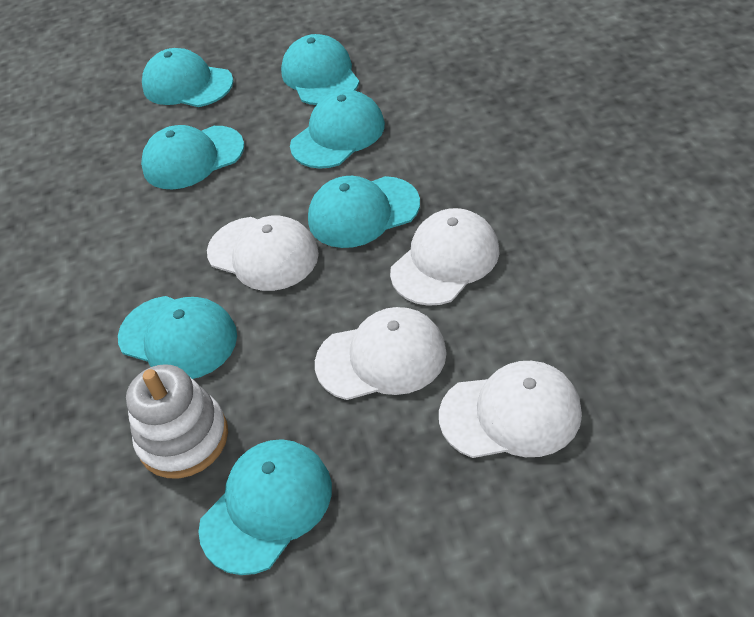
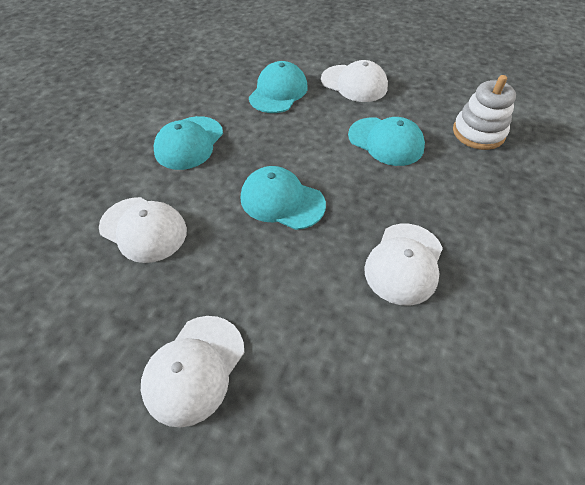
turquoise cap: 7 -> 4

